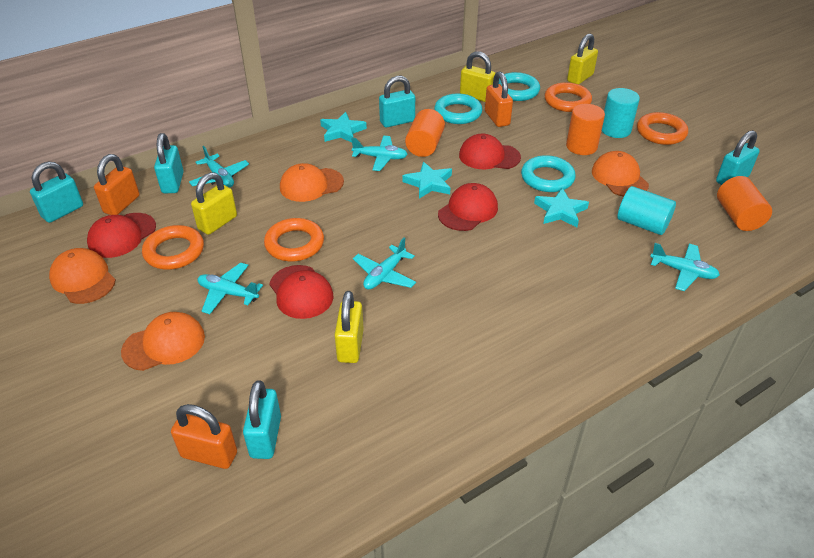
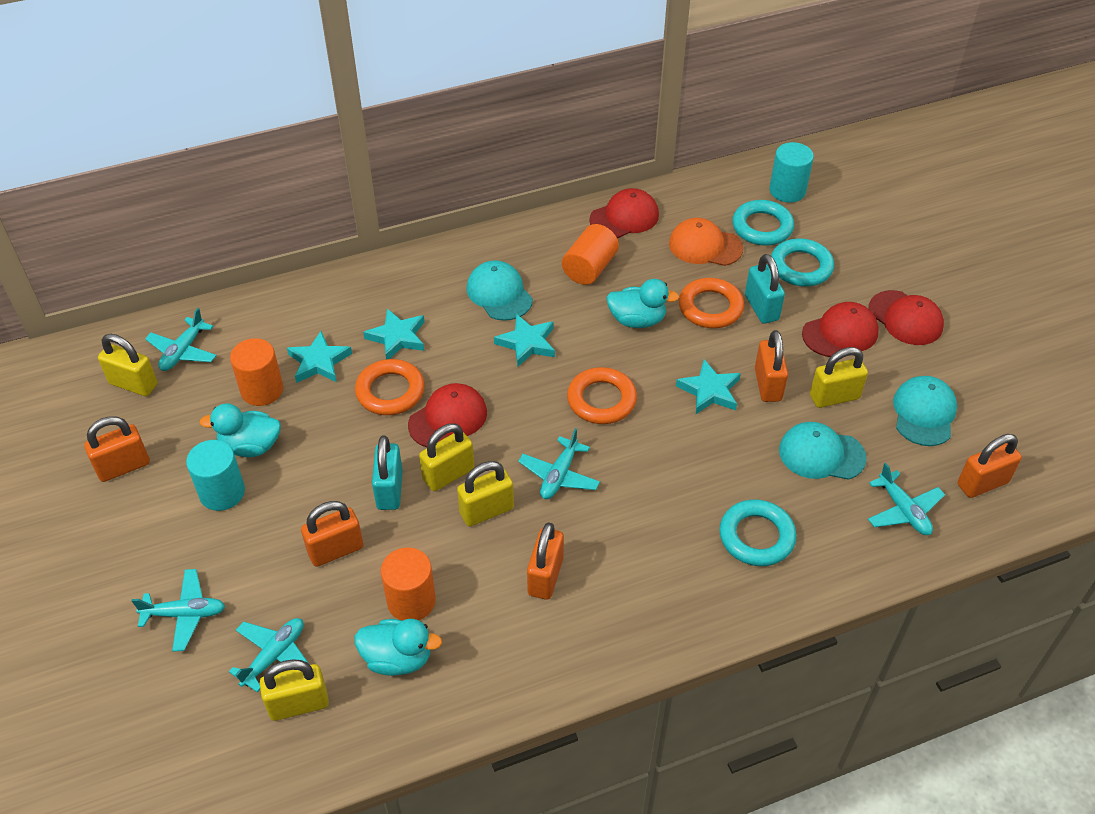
orange cap: 4 -> 1
orange padlock: 3 -> 5
orange ring: 4 -> 3
turquoise cap: 0 -> 3
turquoise duck: 0 -> 3
turquoise padlock: 5 -> 2
turquoise star: 3 -> 4
yellow padlock: 4 -> 5

